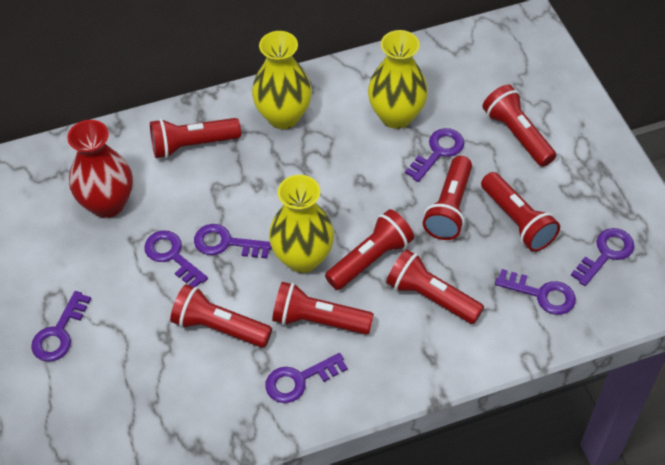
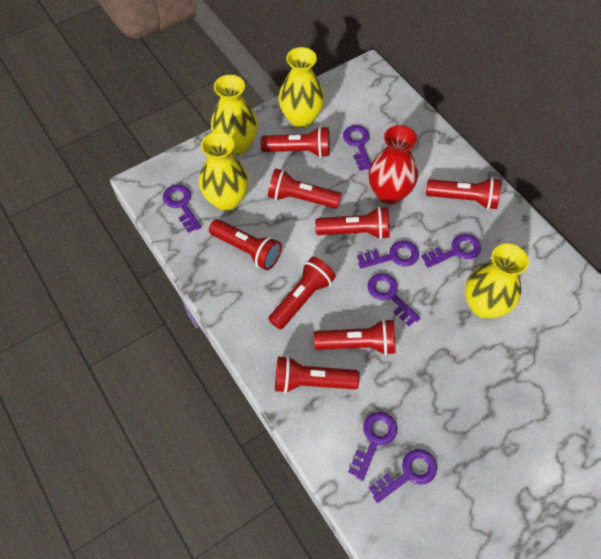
yellow vase: 3 -> 4

